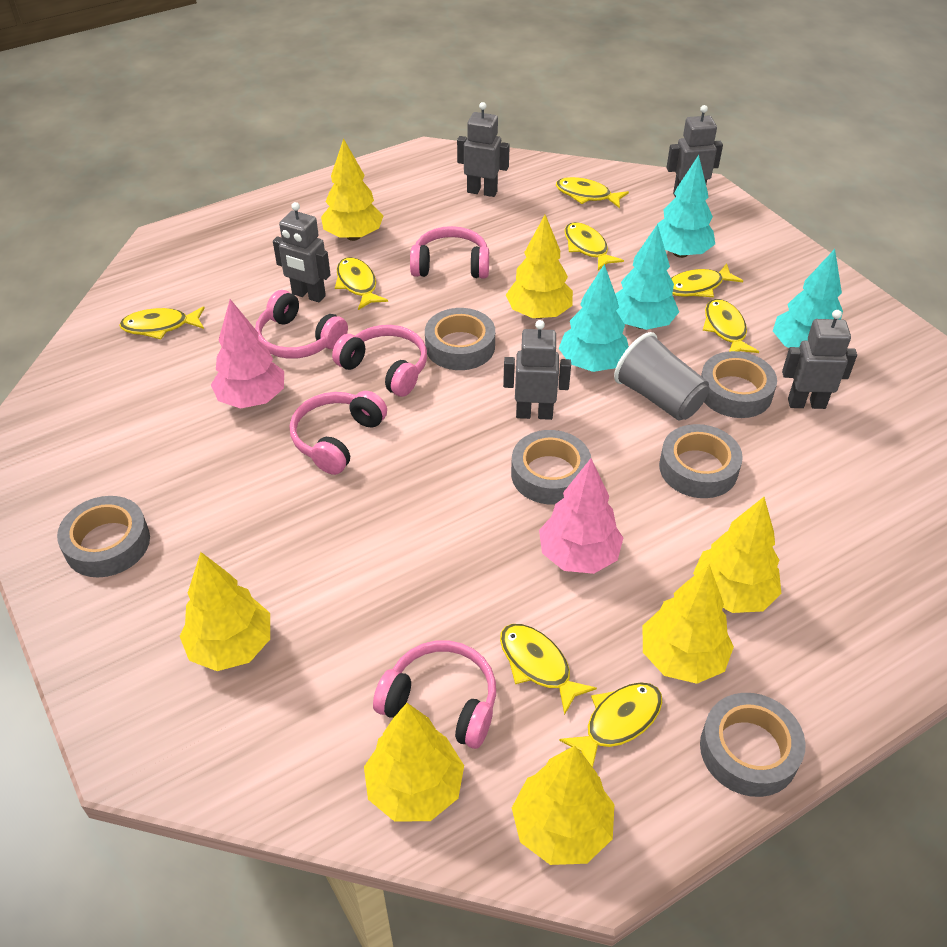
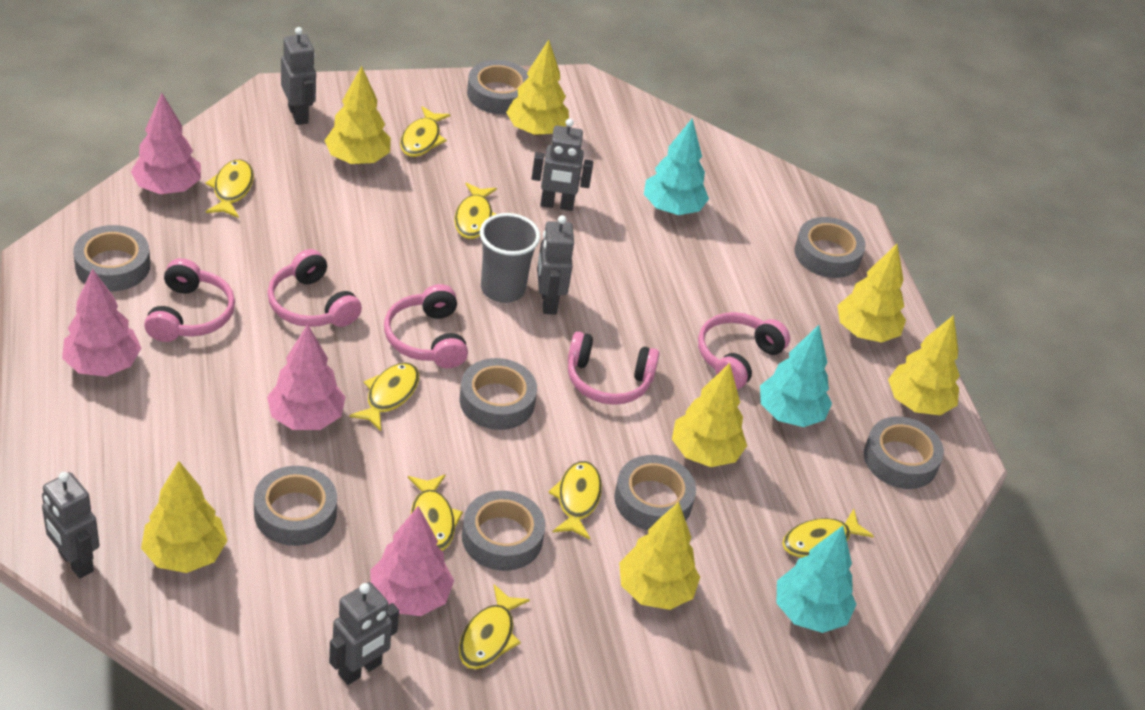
grey tape: 6 -> 8
pink tree: 2 -> 4
turquoise tree: 4 -> 3

